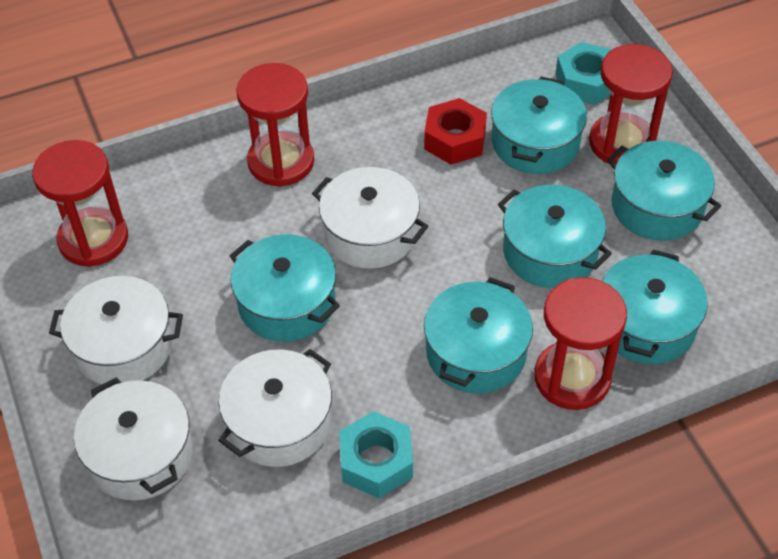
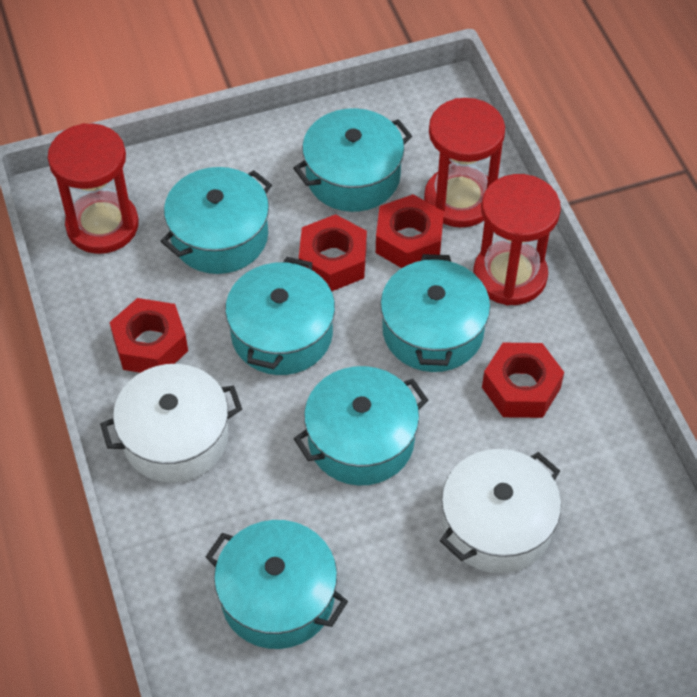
red hourglass: 4 -> 3
red nut: 1 -> 4
turquoise nut: 2 -> 0
white pot: 4 -> 2

